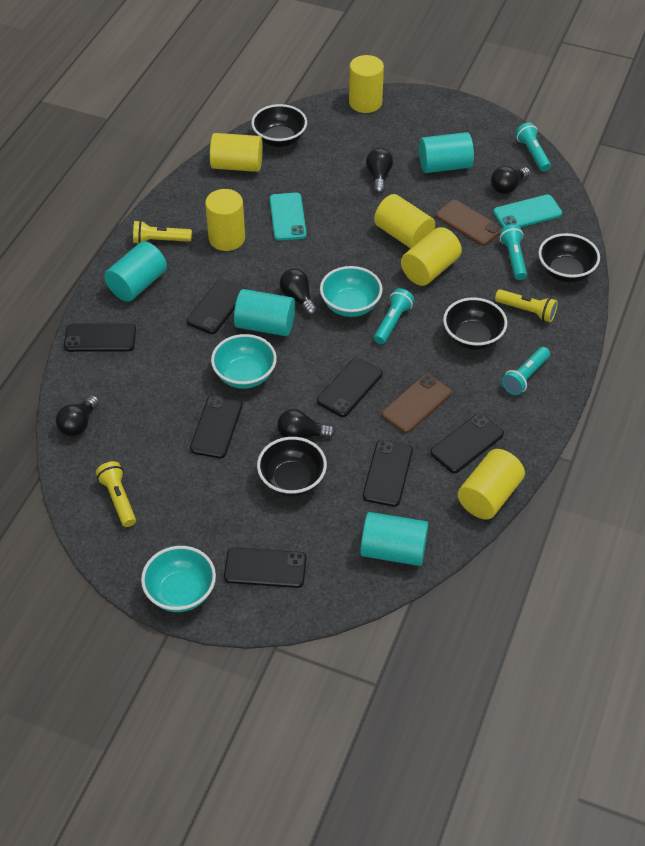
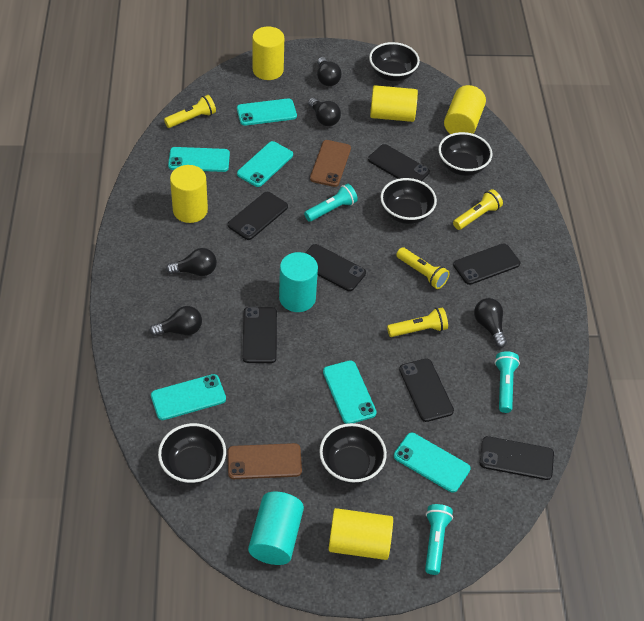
black bowl: 4 -> 5
turquoise bowl: 3 -> 0
turquoise cylinder: 4 -> 2
turquoise flashlight: 4 -> 3
turquoise phone: 2 -> 6
yellow cylinder: 6 -> 5
yellow flashlight: 3 -> 4

